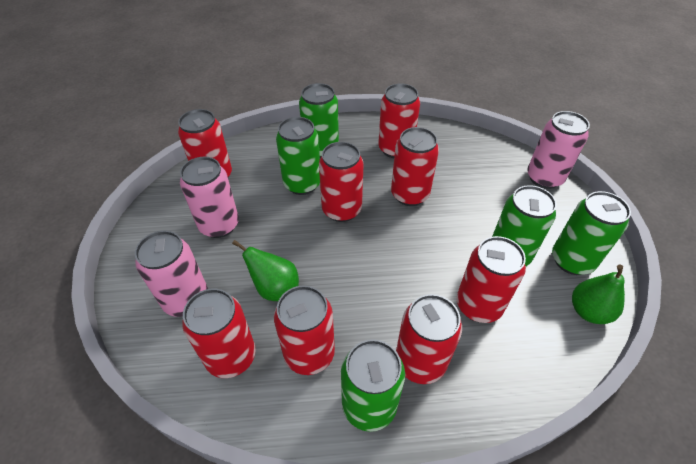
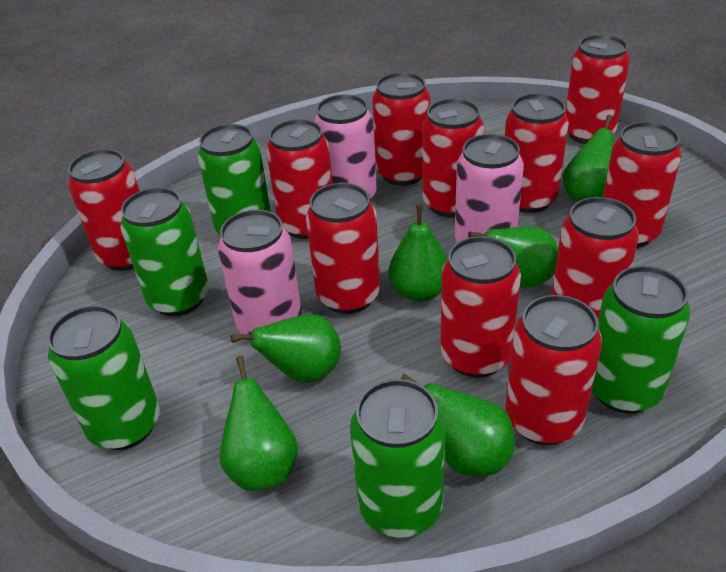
green pear: 2 -> 6
red can: 8 -> 11

